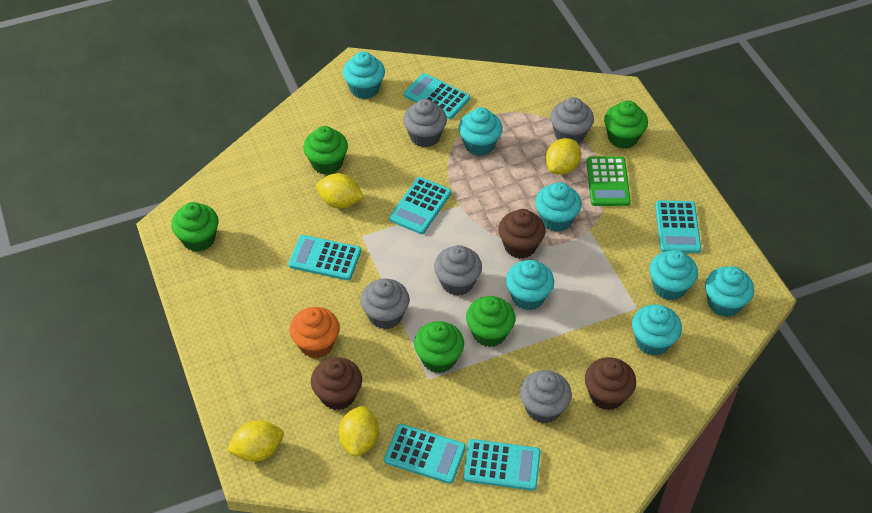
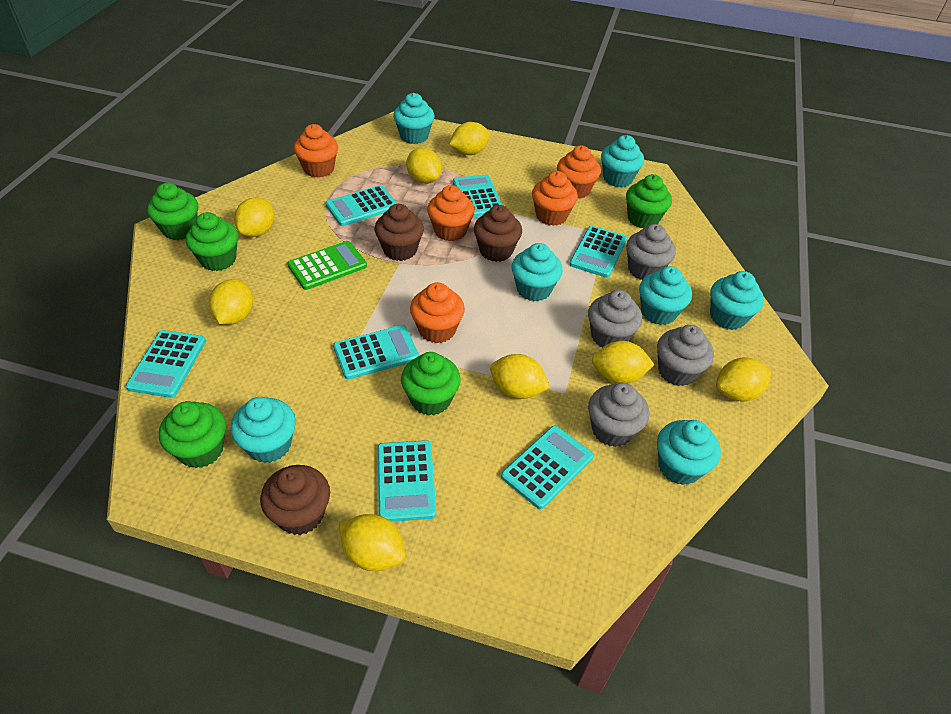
grey cupcake: 5 -> 4
orange cupcake: 1 -> 5
turquoise calculator: 6 -> 7
yellow lemon: 4 -> 8

